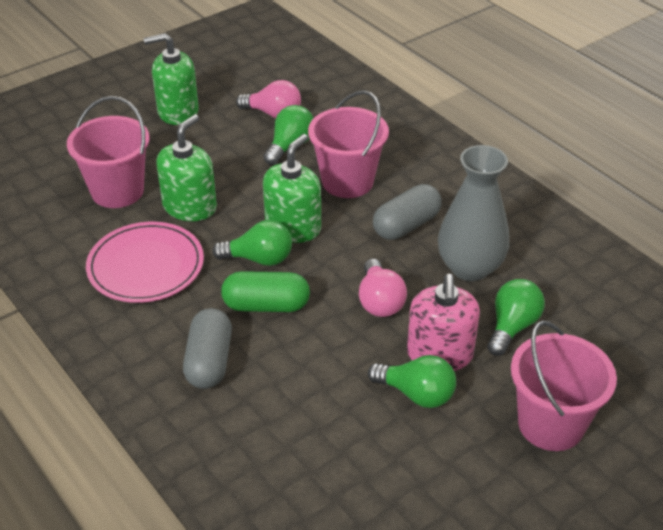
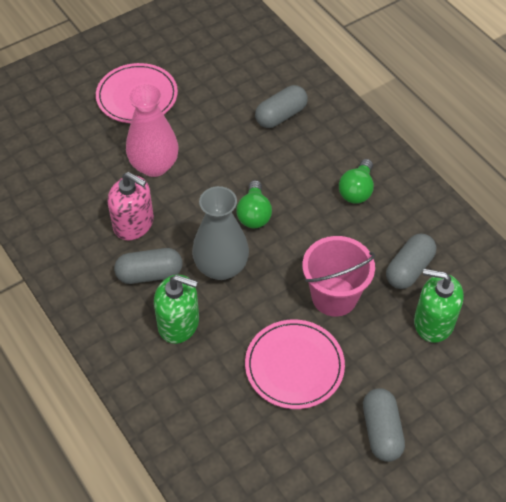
green capsule: 1 -> 0
green light bulb: 4 -> 2
green soap dispenser: 3 -> 2
grey capsule: 2 -> 4
pink bucket: 3 -> 1
pink light bulb: 2 -> 0
pink plate: 1 -> 2
pink vase: 0 -> 1

